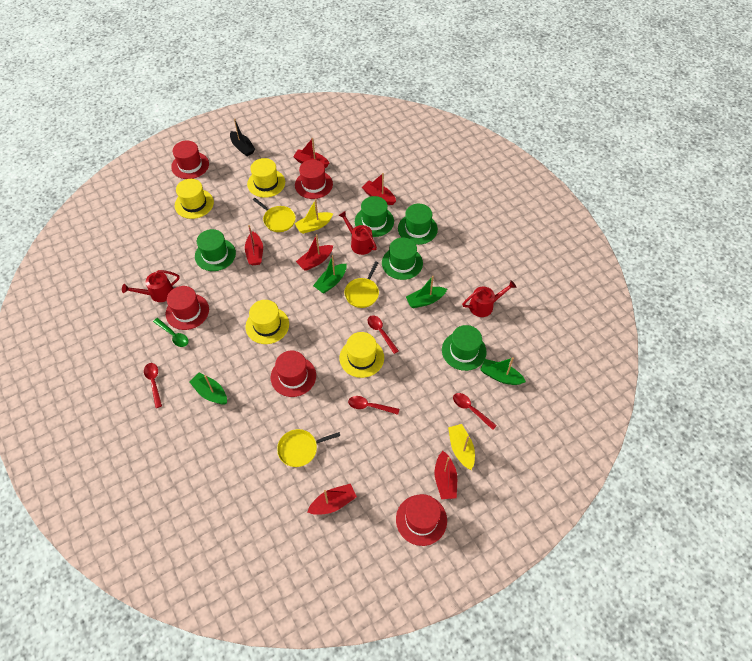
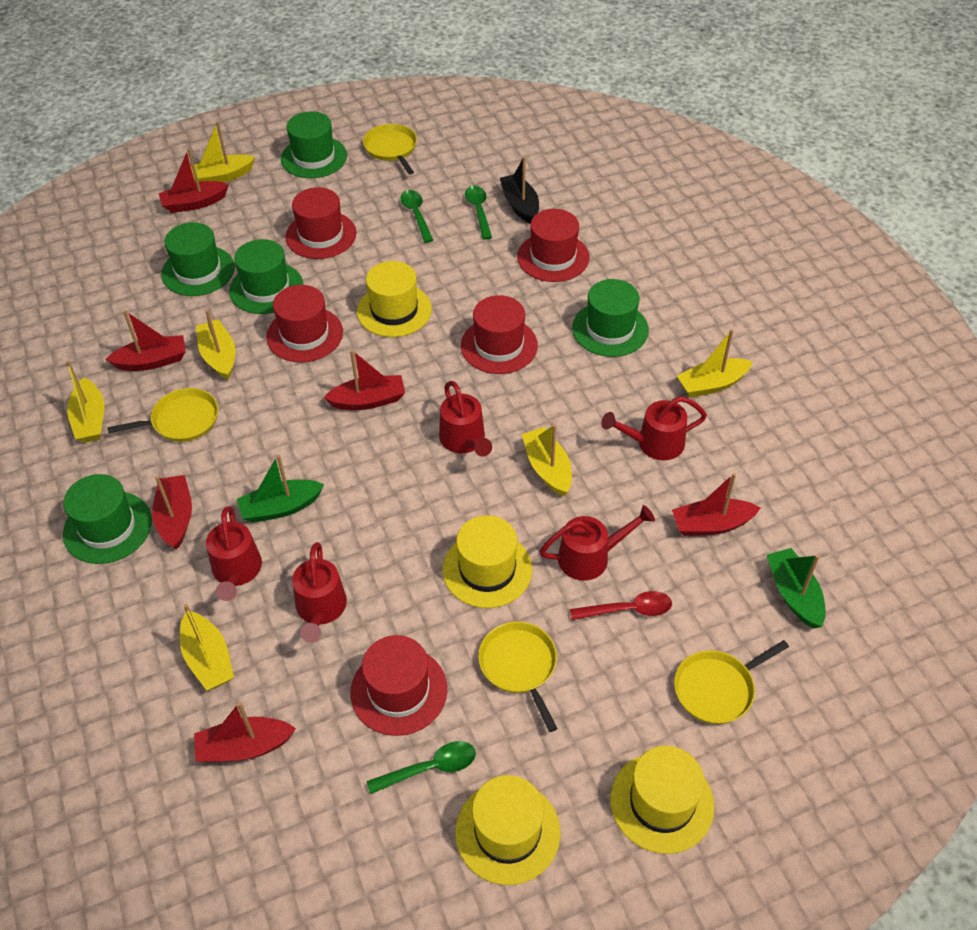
green boat: 4 -> 2
green spoon: 1 -> 3
red spoon: 4 -> 1
red watering can: 3 -> 5
yellow boat: 2 -> 6
yellow pan: 3 -> 4

